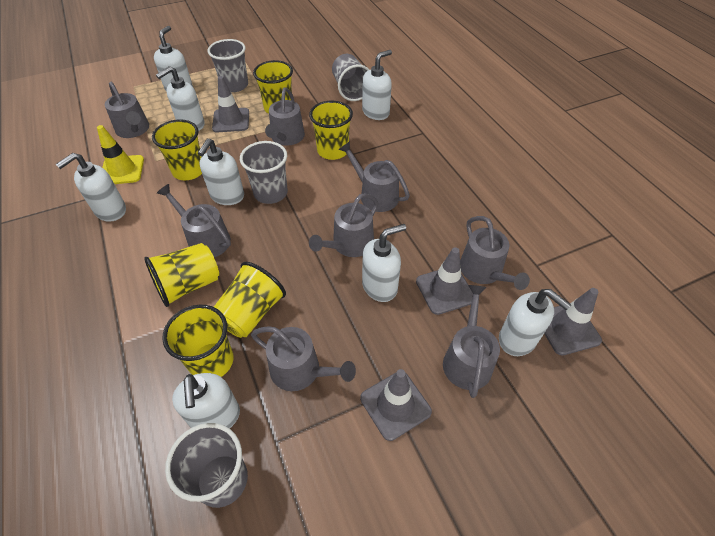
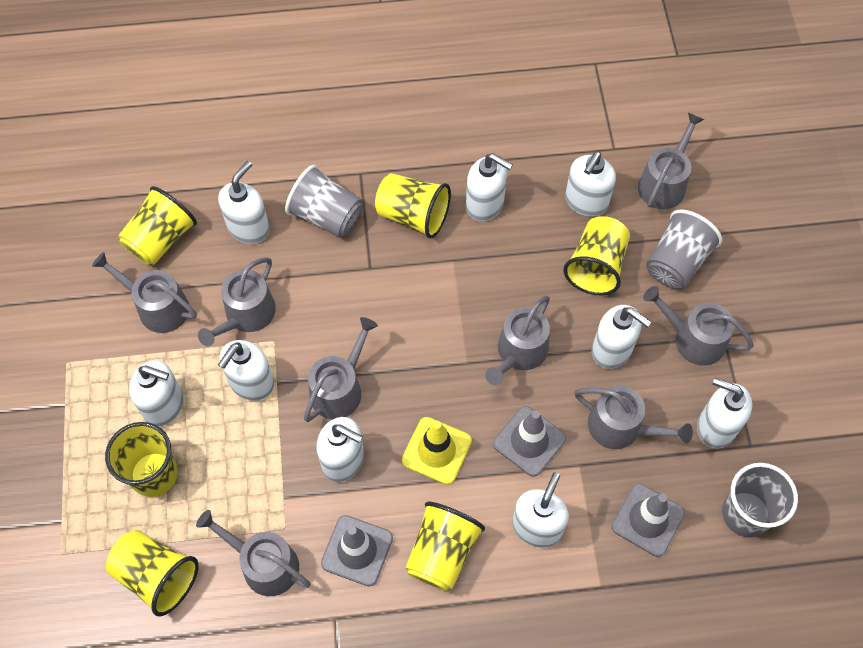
grey cup: 4 -> 3
grey traffic cone: 4 -> 3
white soap dispenser: 8 -> 9

